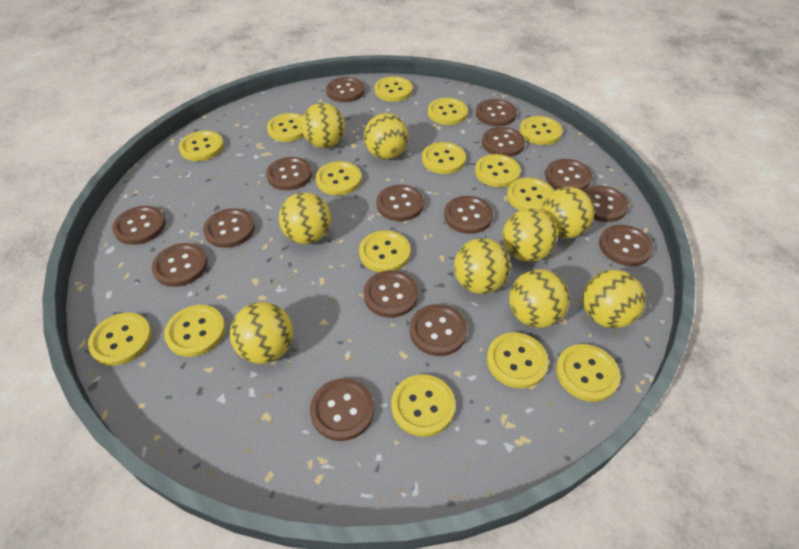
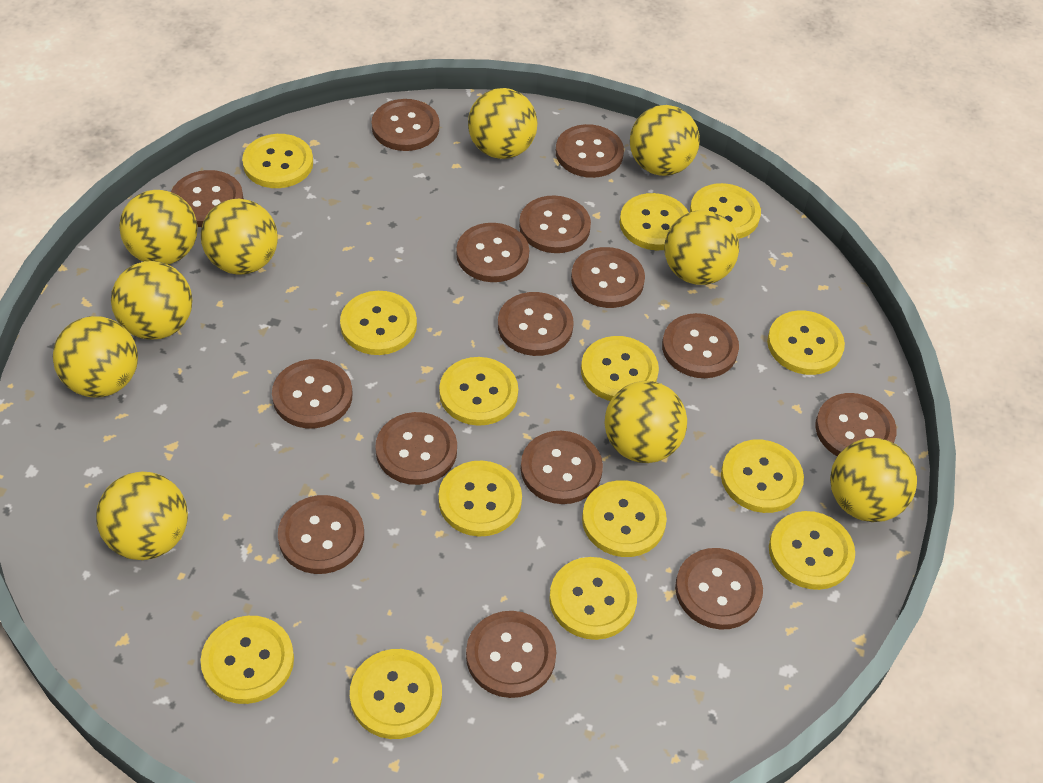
yellow ball: 9 -> 10
yellow button: 15 -> 14

